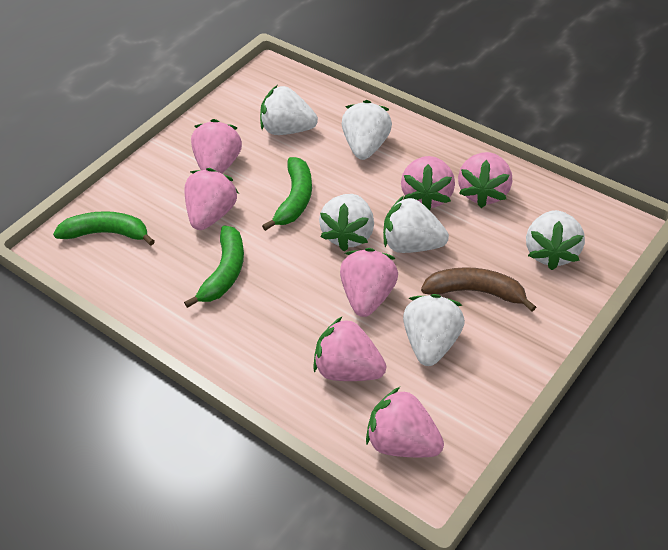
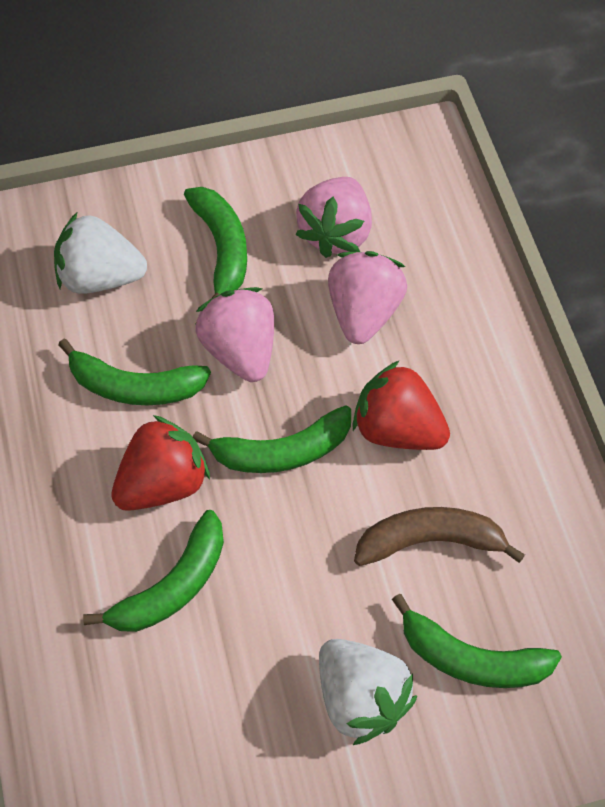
green banana: 3 -> 5
pink strawberry: 7 -> 3
red strawberry: 0 -> 2
white strawberry: 6 -> 2

